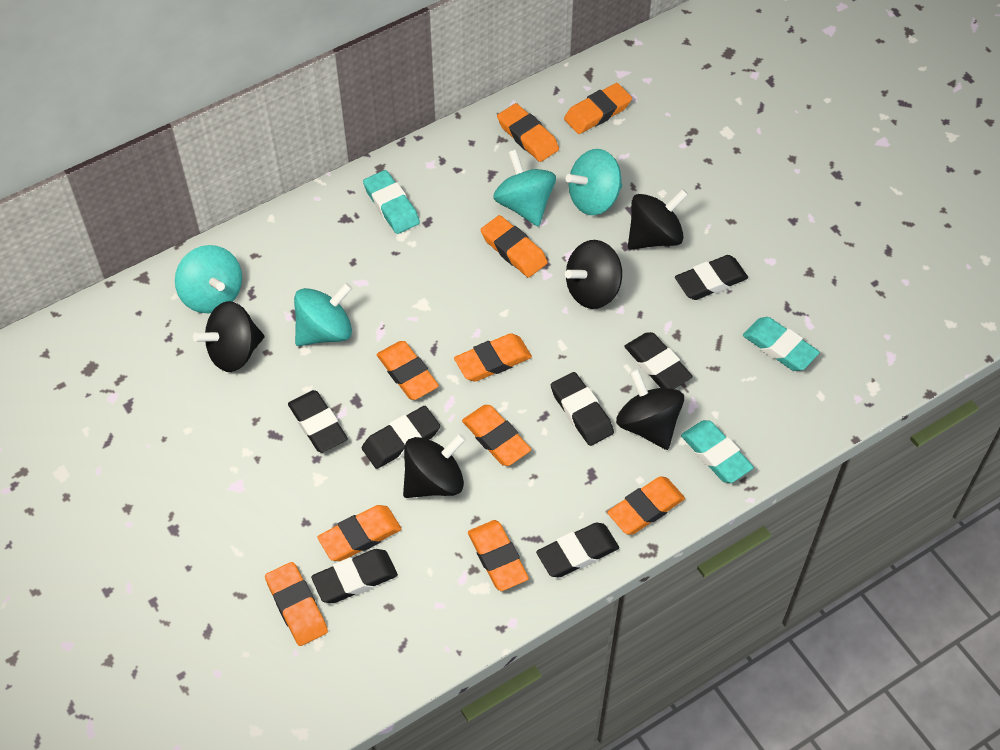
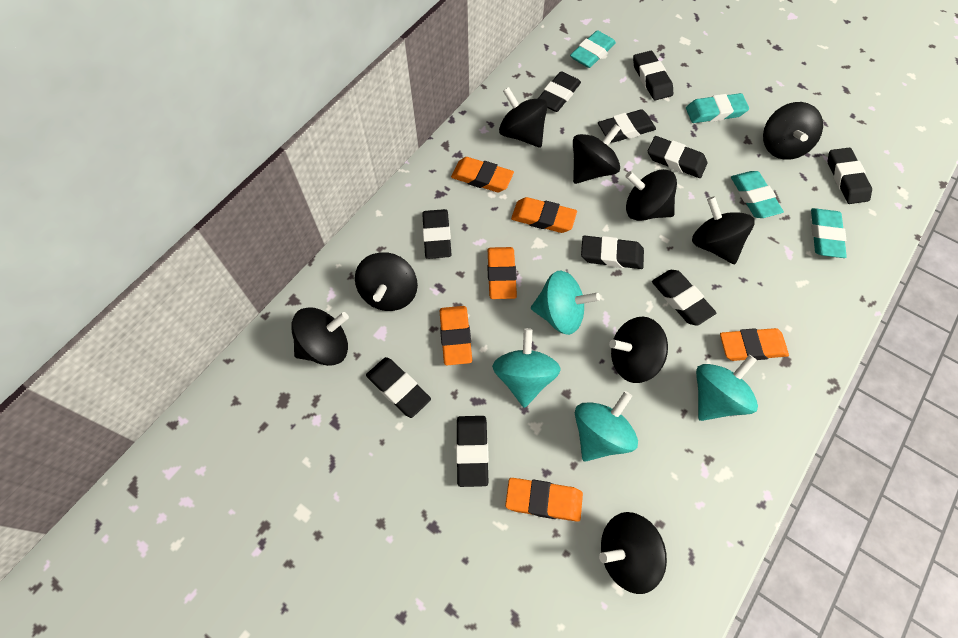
black eraser: 7 -> 10
black spinning top: 5 -> 9
orange eraser: 10 -> 6
turquoise eraser: 3 -> 4

